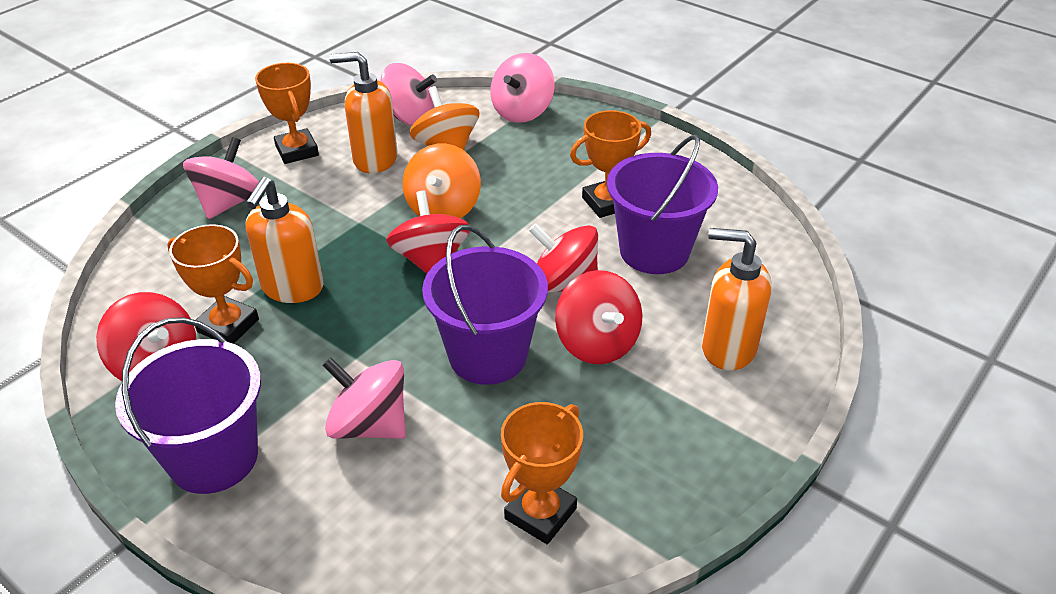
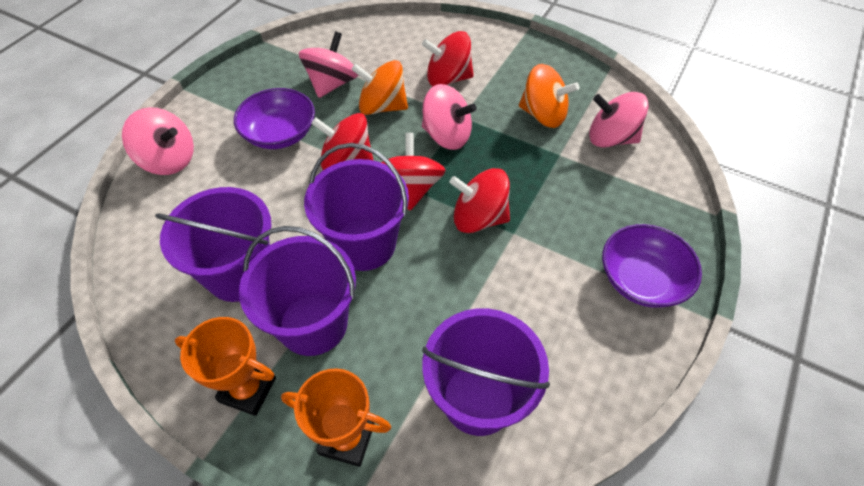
orange soap dispenser: 3 -> 0
orange trophy: 4 -> 2
purple bowl: 0 -> 2
purple bucket: 3 -> 4

